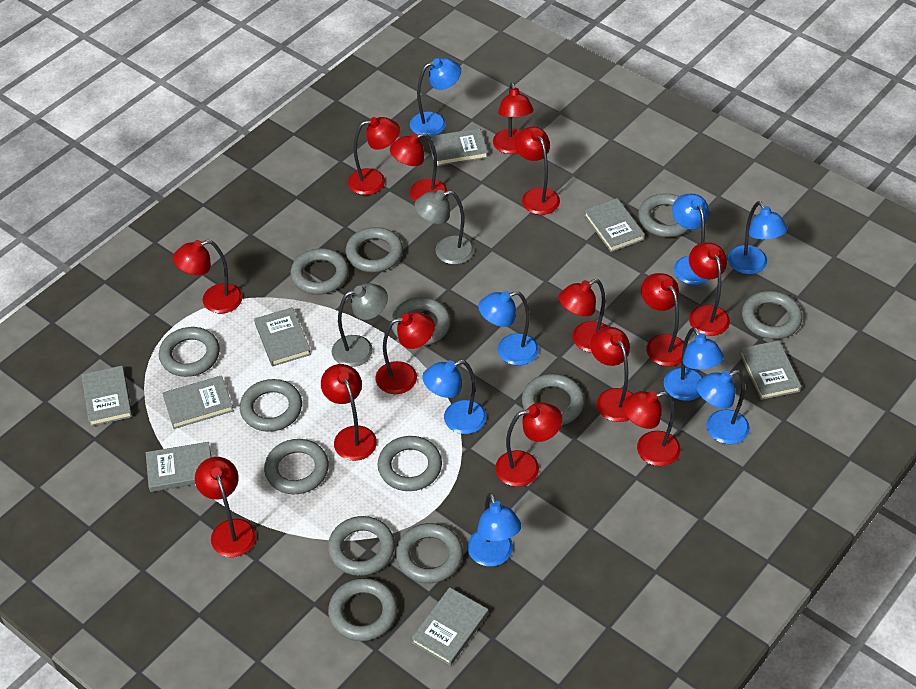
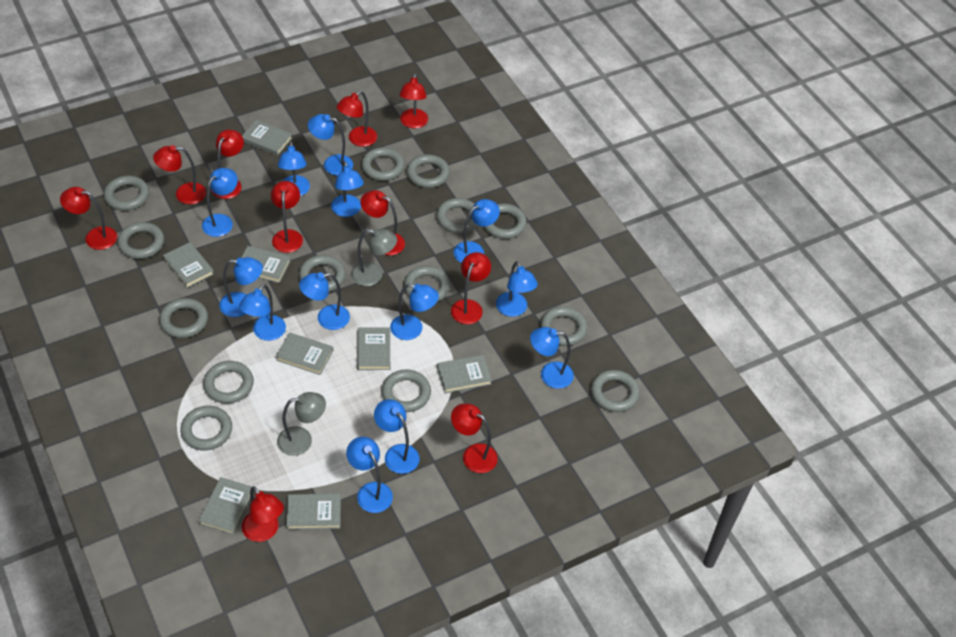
blue lamp: 8 -> 13
grey ring: 13 -> 14
red lamp: 14 -> 10

